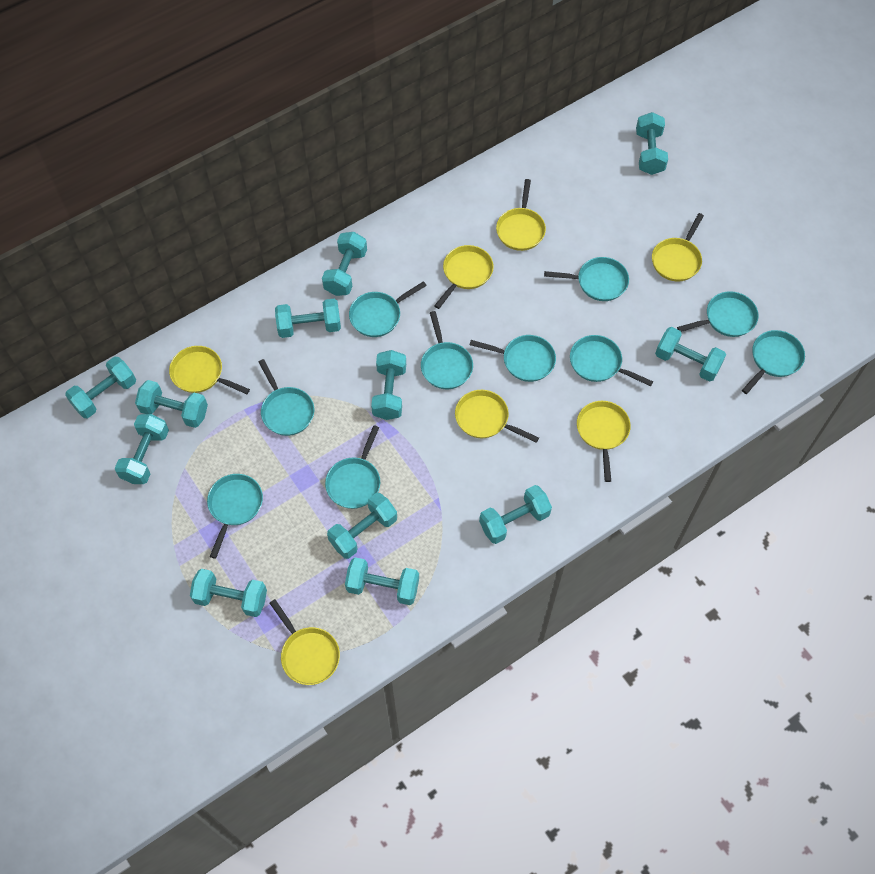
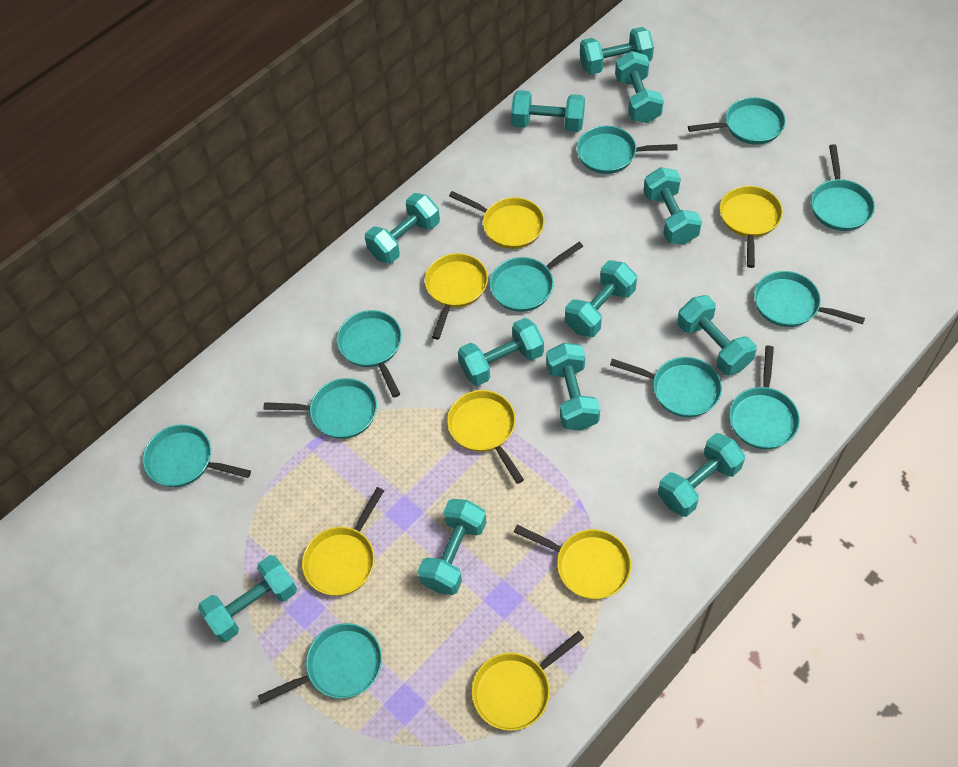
turquoise pan: 10 -> 11

